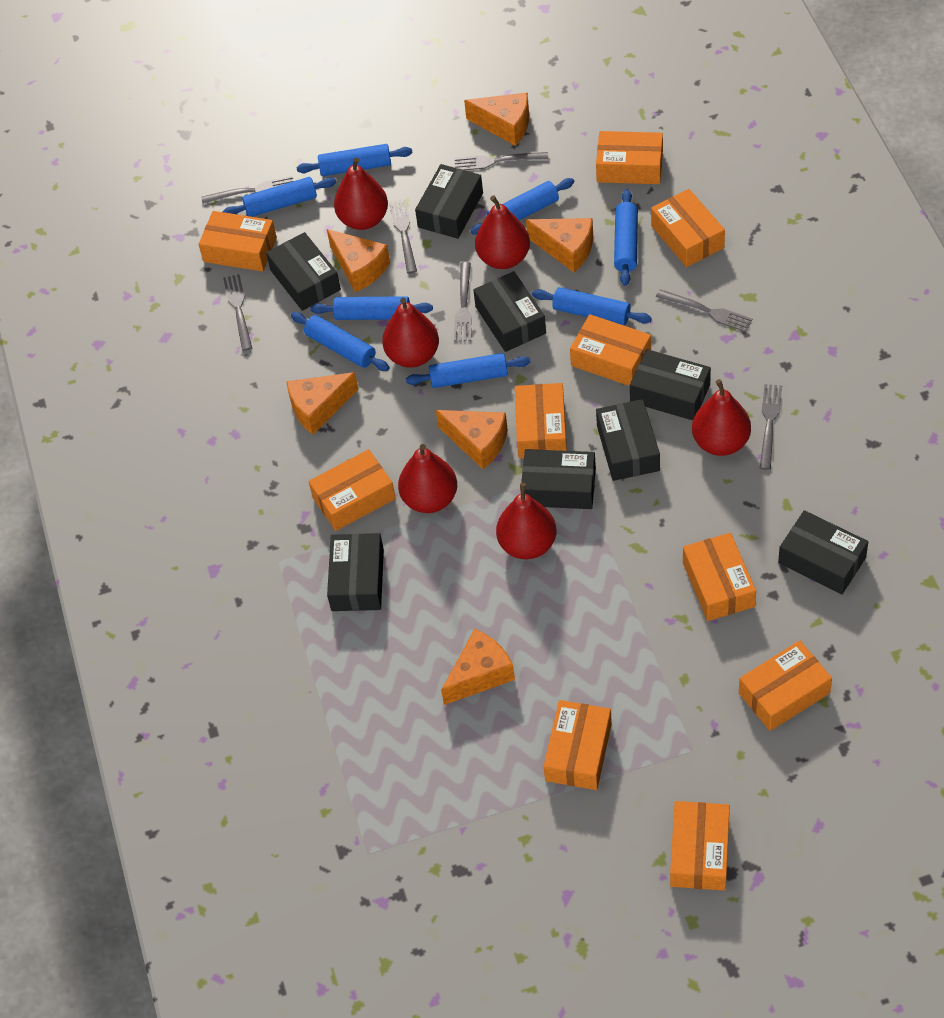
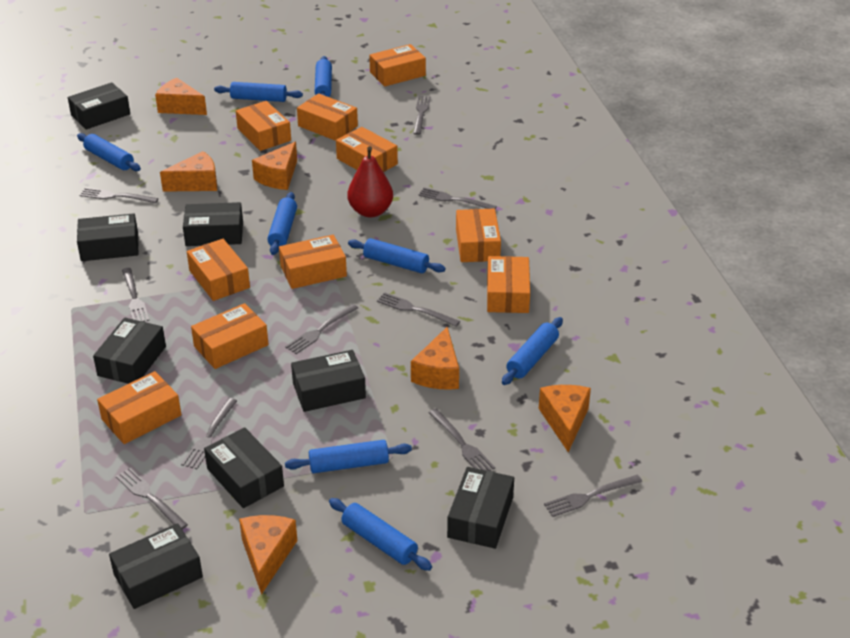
grey fork: 7 -> 10
red pear: 6 -> 1

